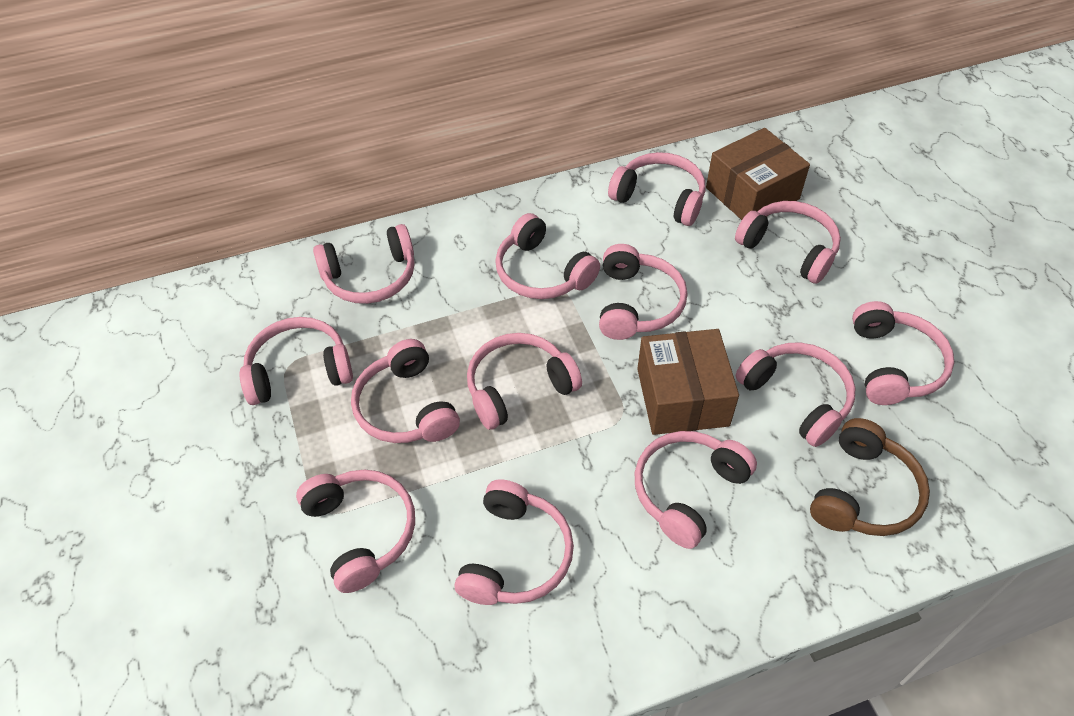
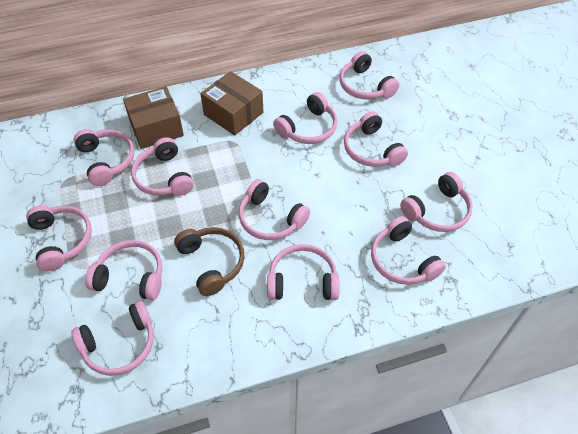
pink headphones: 13 -> 12

